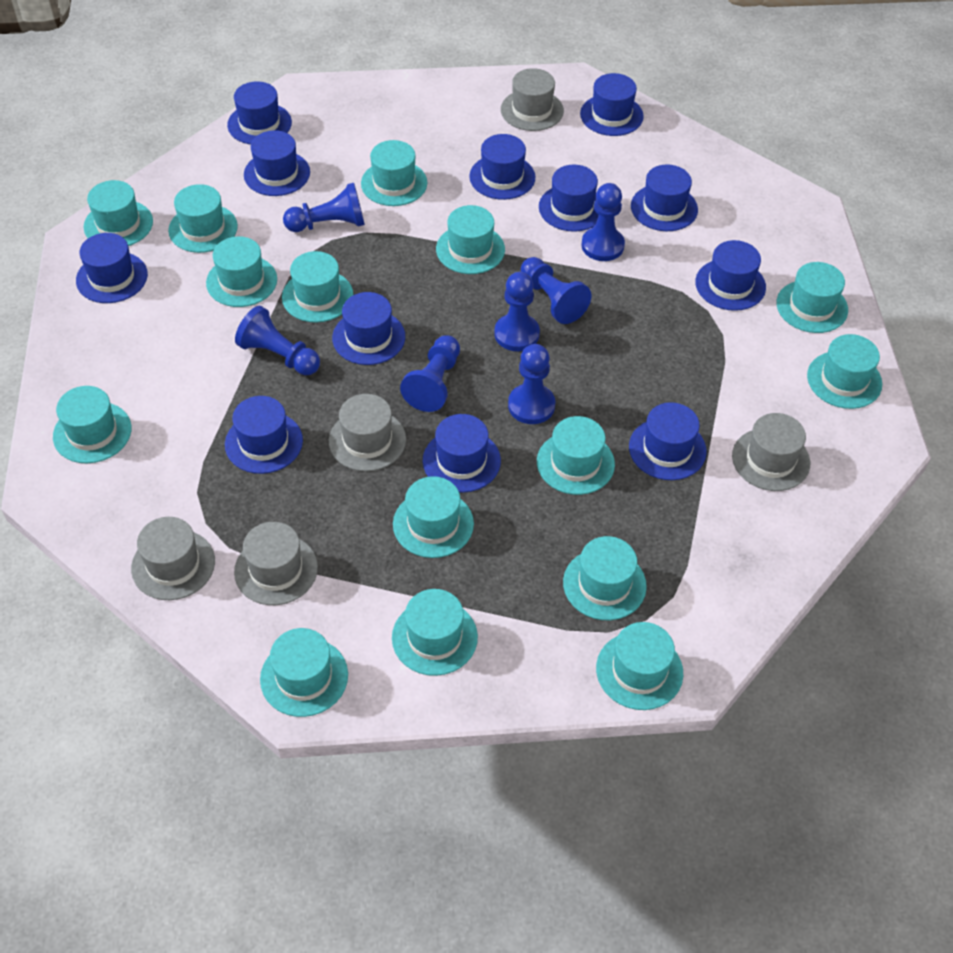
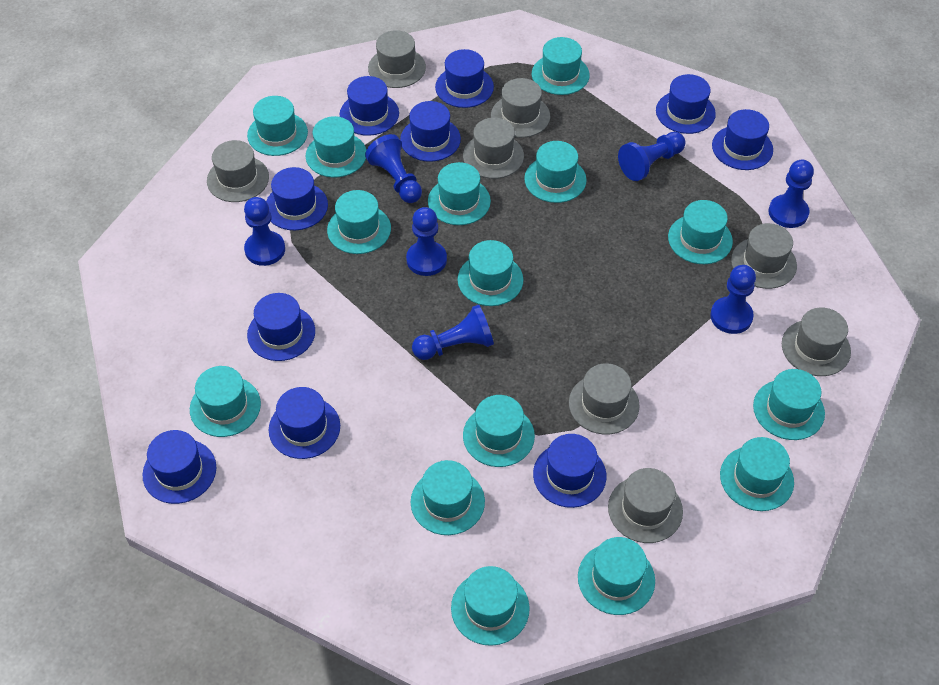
blue hat: 12 -> 10
grey hat: 5 -> 8

